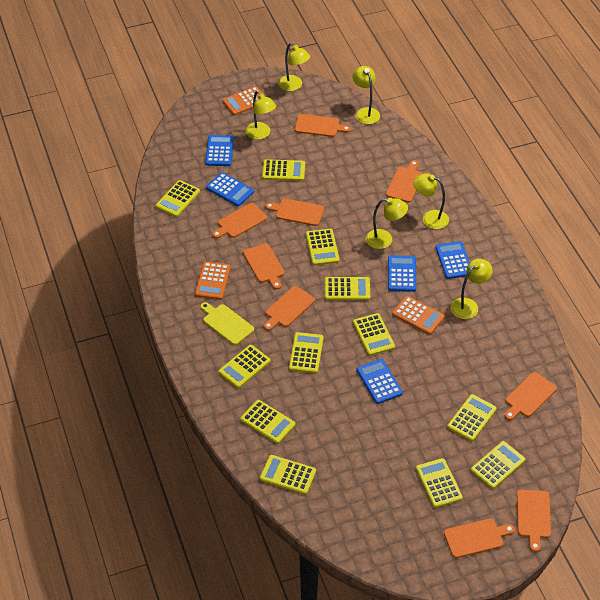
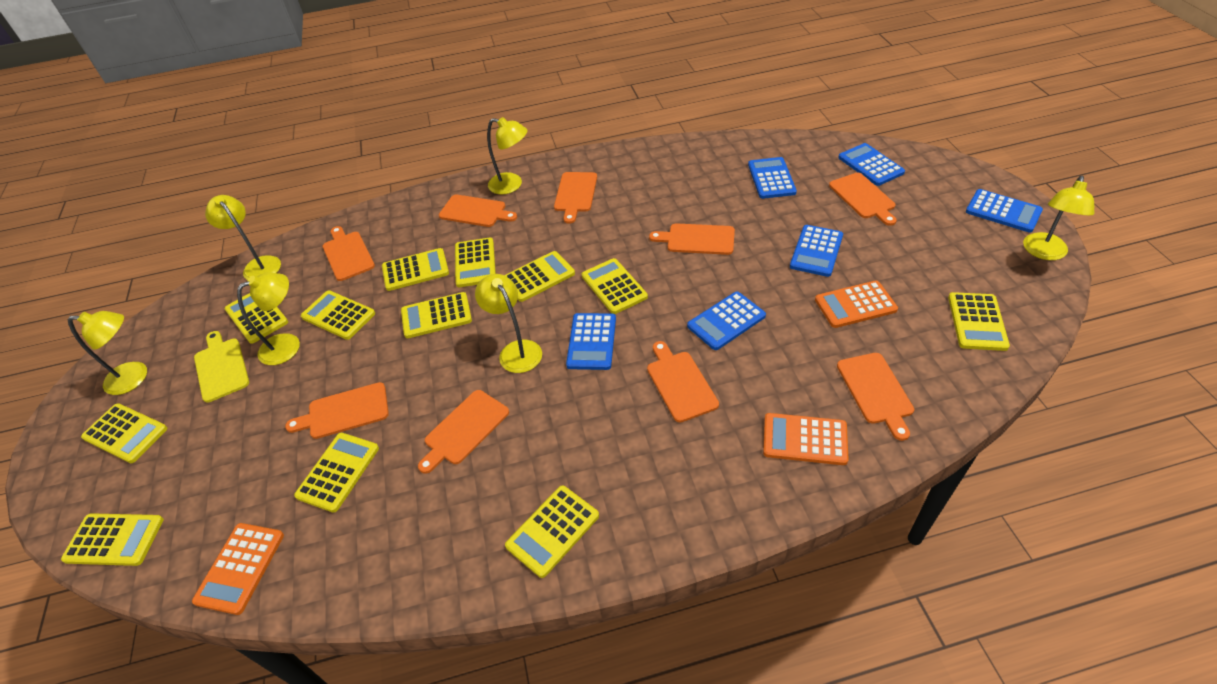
blue calculator: 5 -> 6

